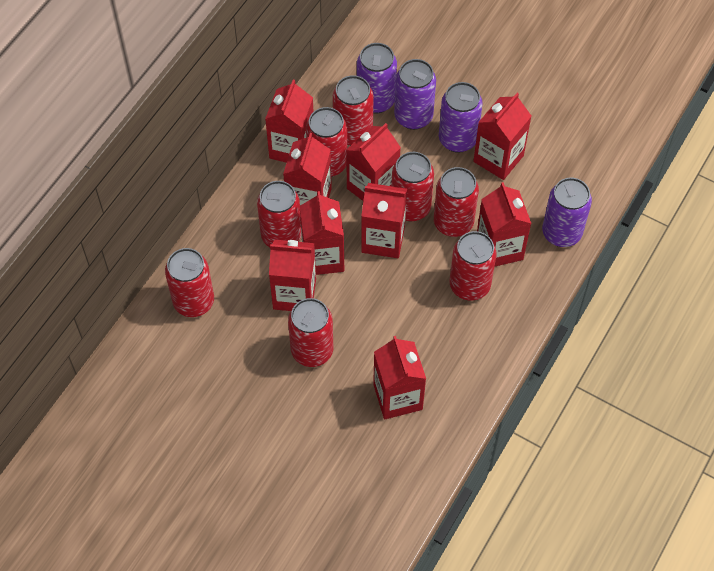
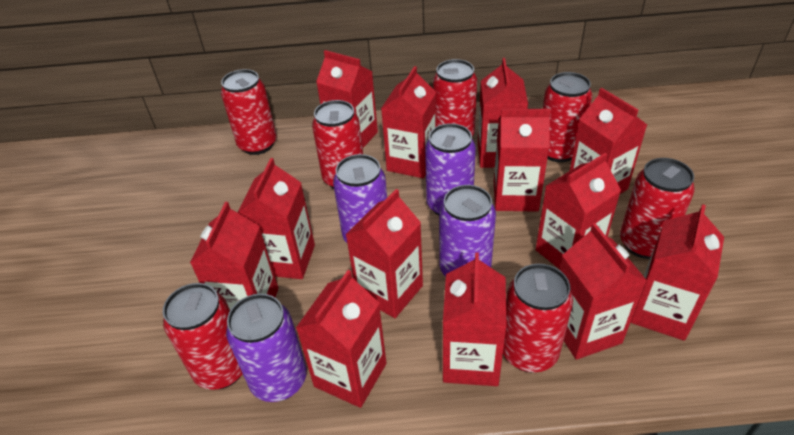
red can: 8 -> 7
red carton: 9 -> 13

